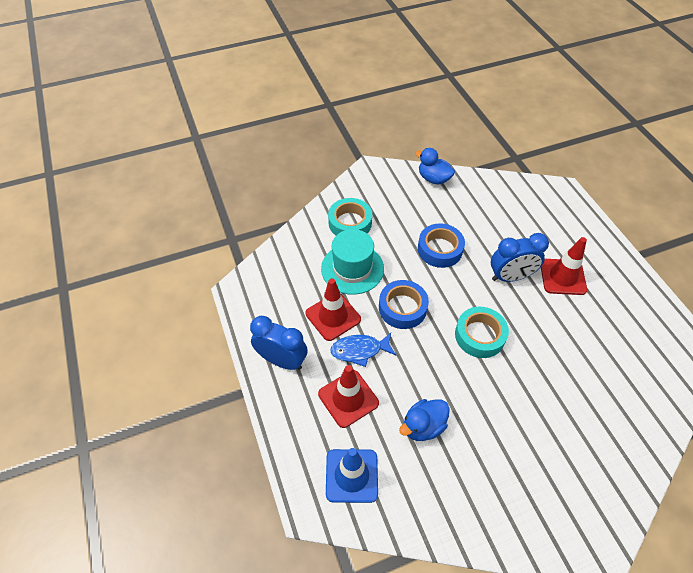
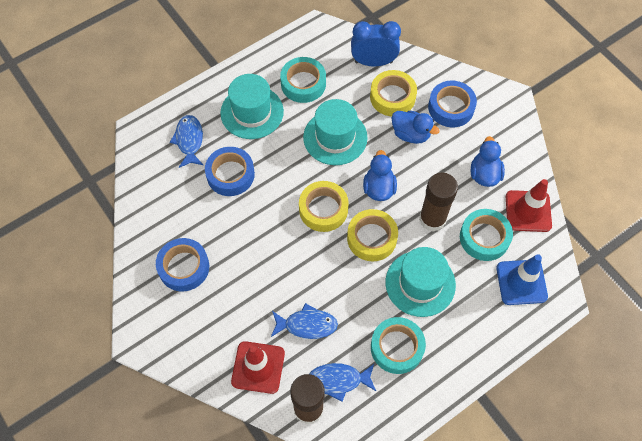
blue clock: 2 -> 1
blue duck: 2 -> 3
blue fish: 1 -> 3
blue tape: 2 -> 3
brown glue stick: 0 -> 2
red traffic cone: 3 -> 2
turquoise hat: 1 -> 3
turquoise tape: 2 -> 3
yellow tape: 0 -> 3

